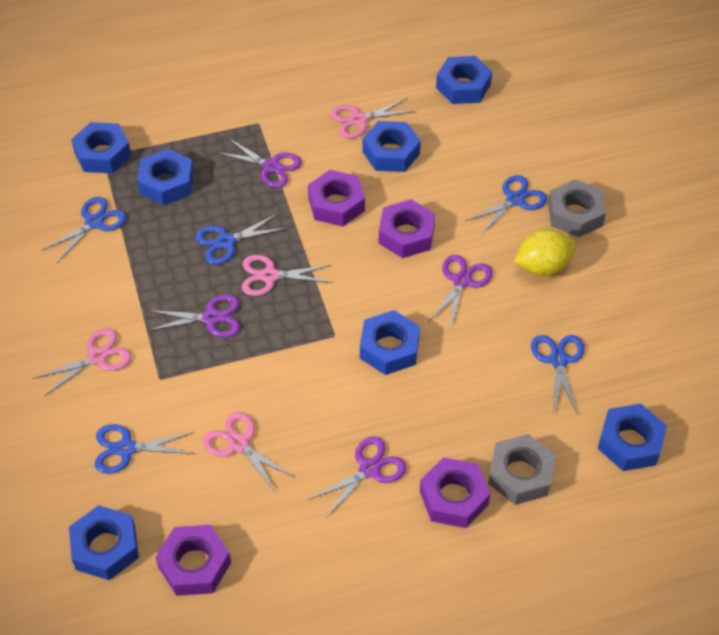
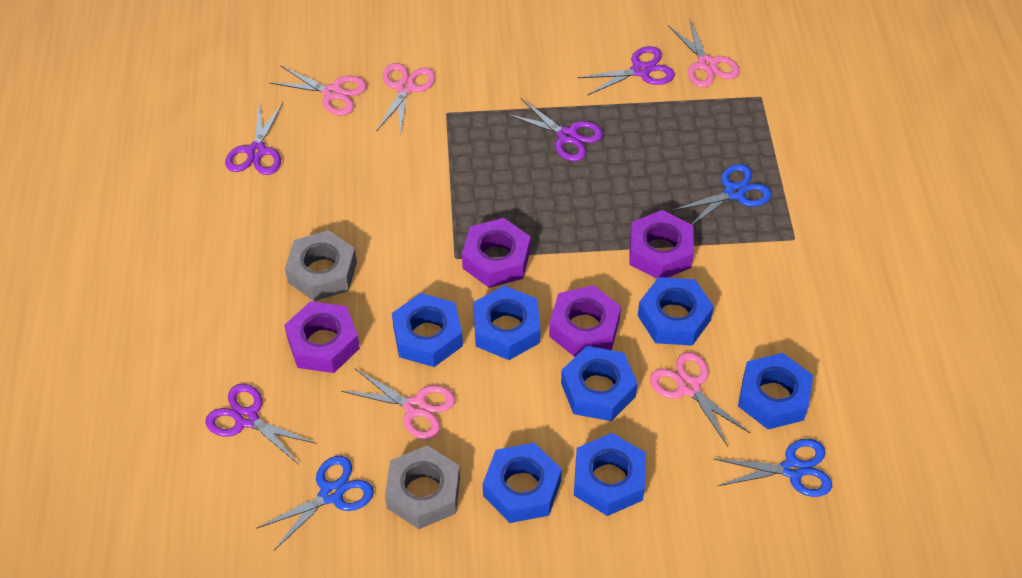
blue scissors: 5 -> 3
pink scissors: 4 -> 5
yellow lemon: 1 -> 0

